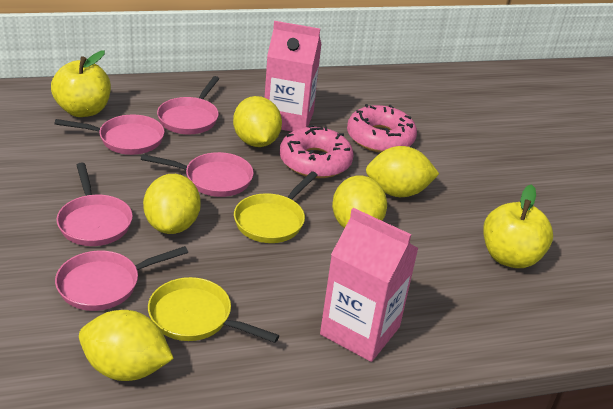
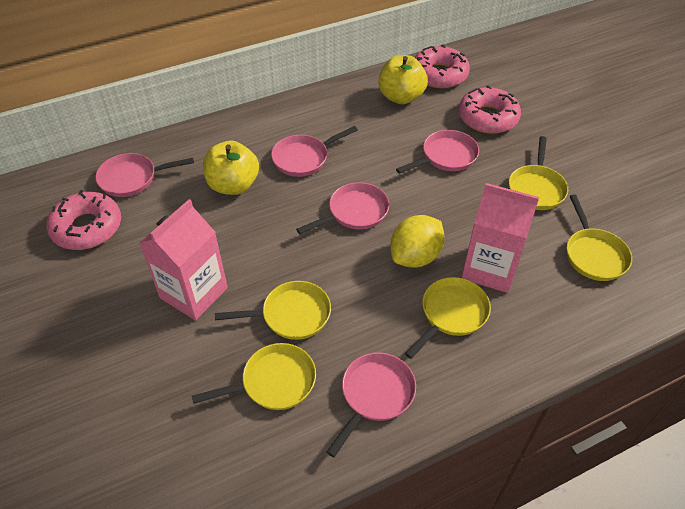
pink donut: 2 -> 3
yellow lemon: 5 -> 1
yellow pan: 2 -> 5

